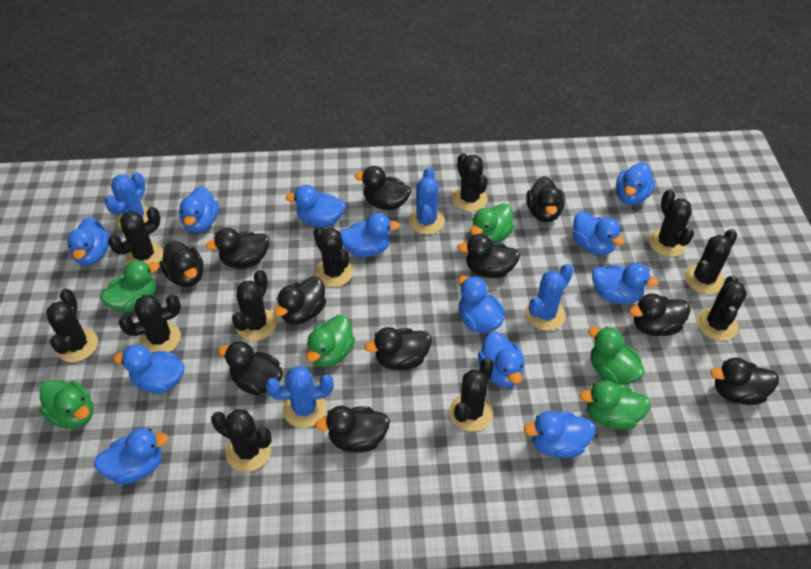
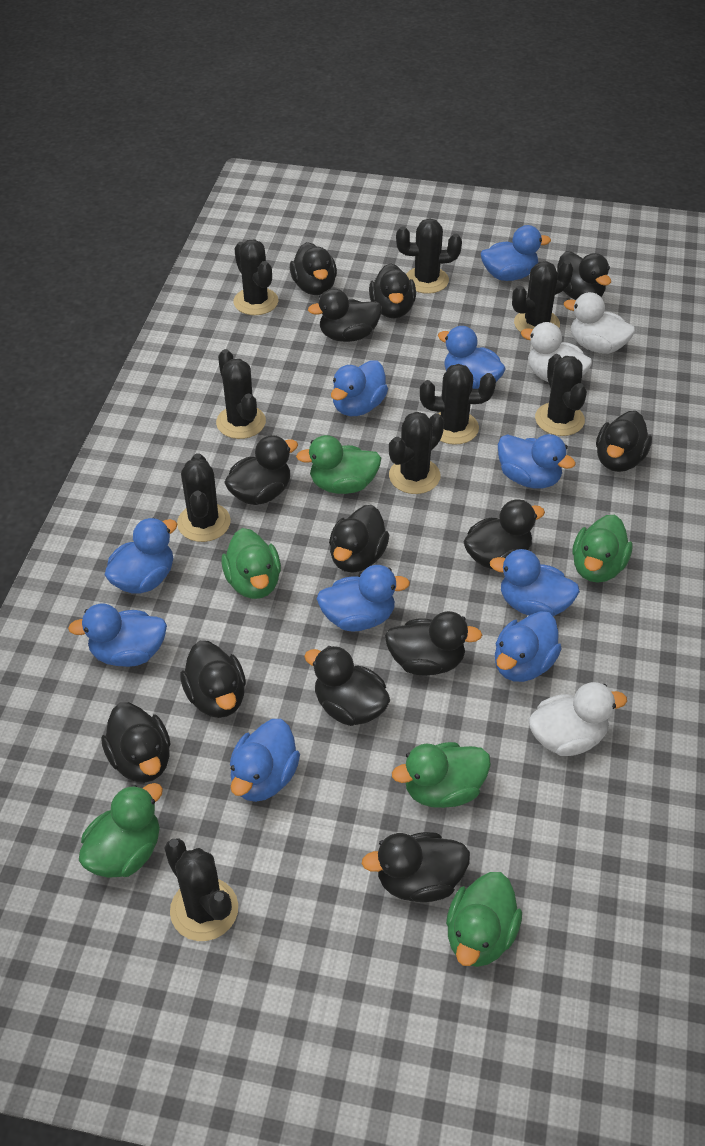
black cactus: 11 -> 9
black duck: 11 -> 13
blue cactus: 4 -> 0
blue duck: 12 -> 10
white duck: 0 -> 3

